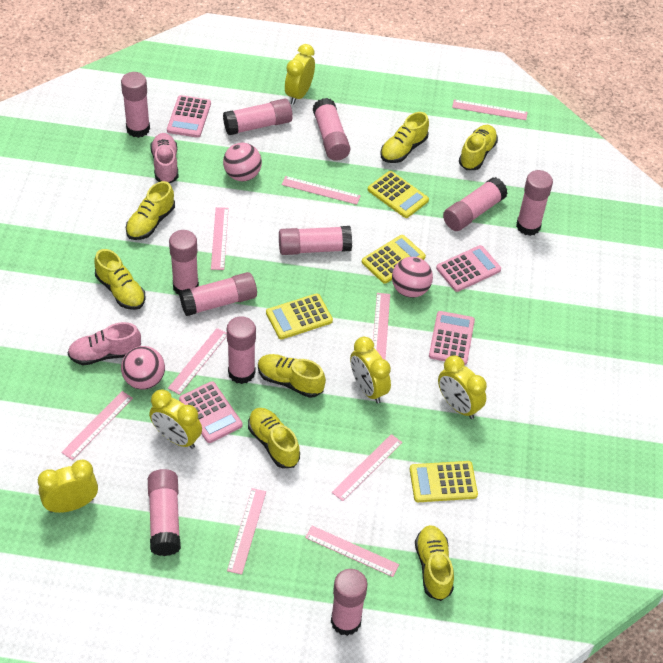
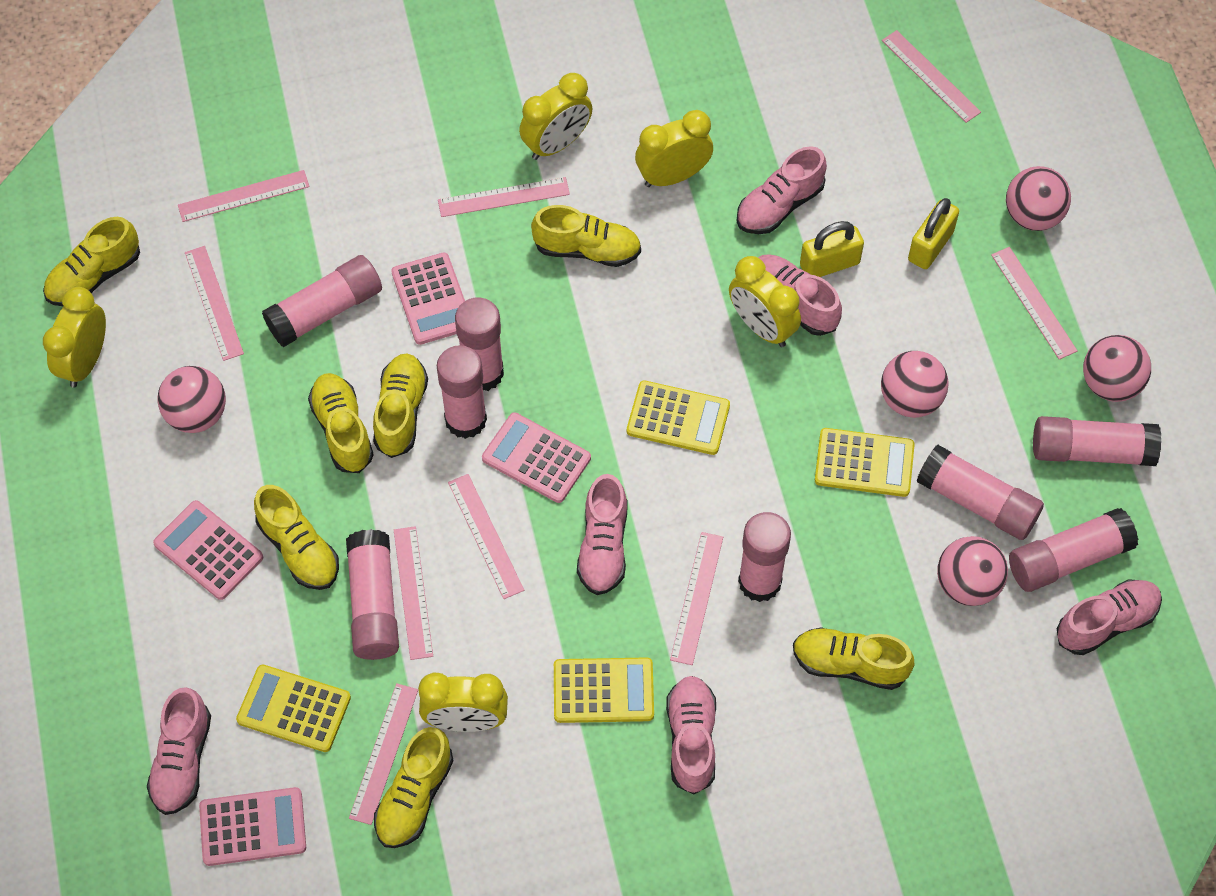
pink ball: 3 -> 5
pink glue stick: 11 -> 8
pink shoe: 2 -> 6
yellow padlock: 0 -> 2

